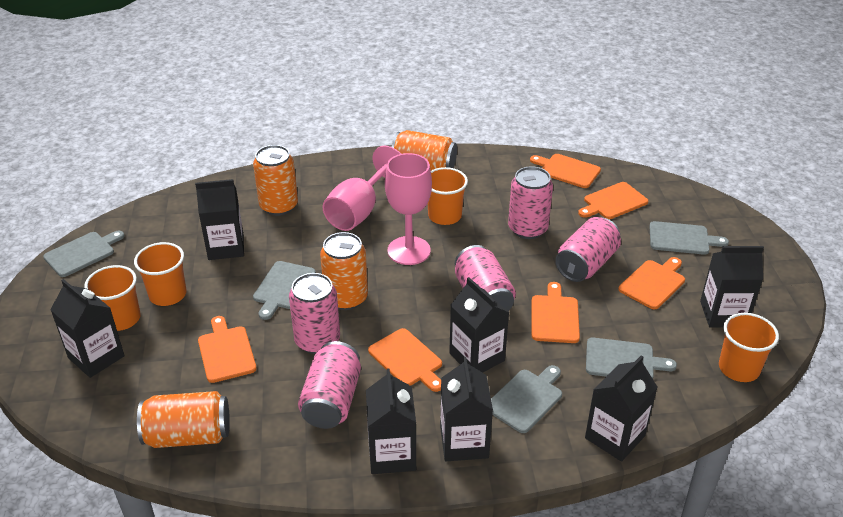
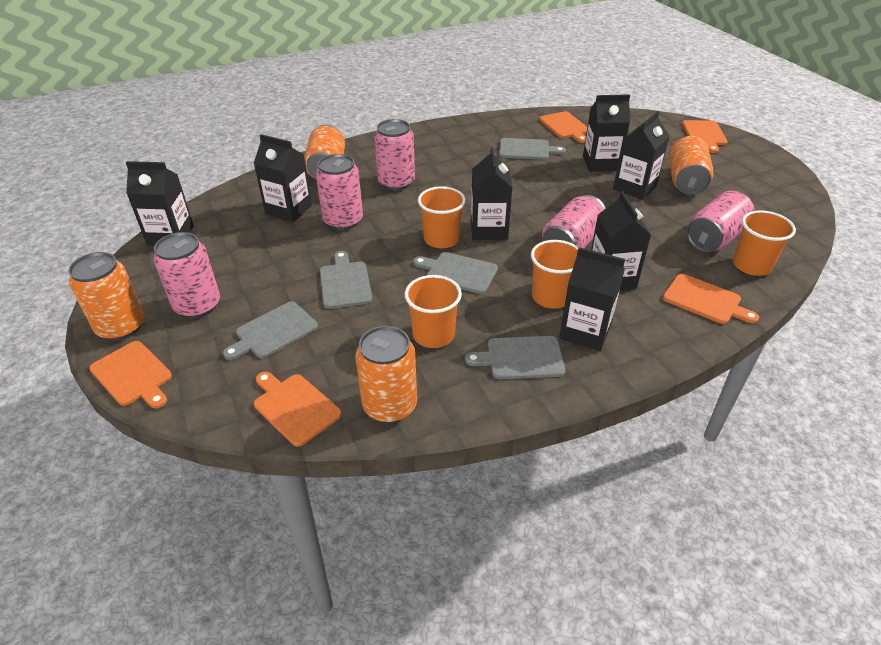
orange cutting board: 6 -> 5
pink goblet: 2 -> 0

